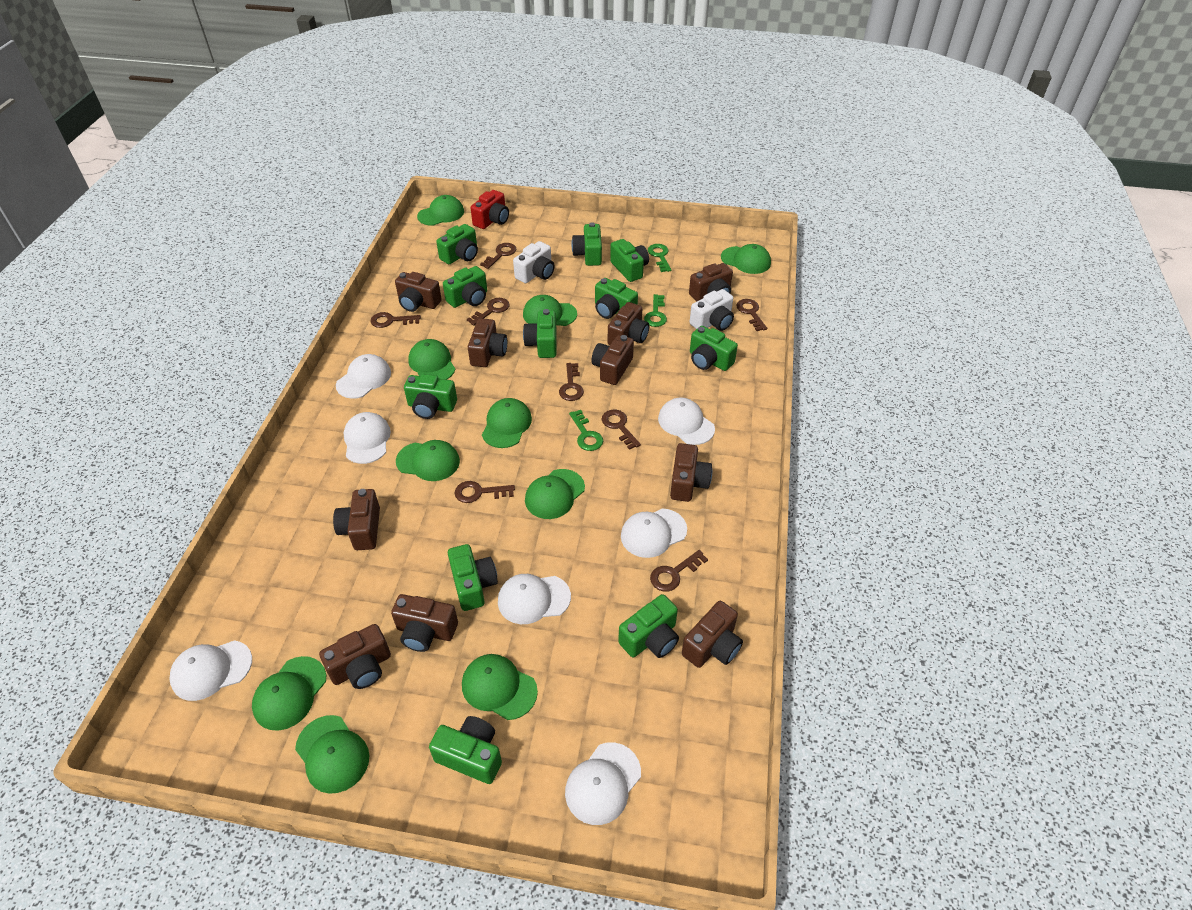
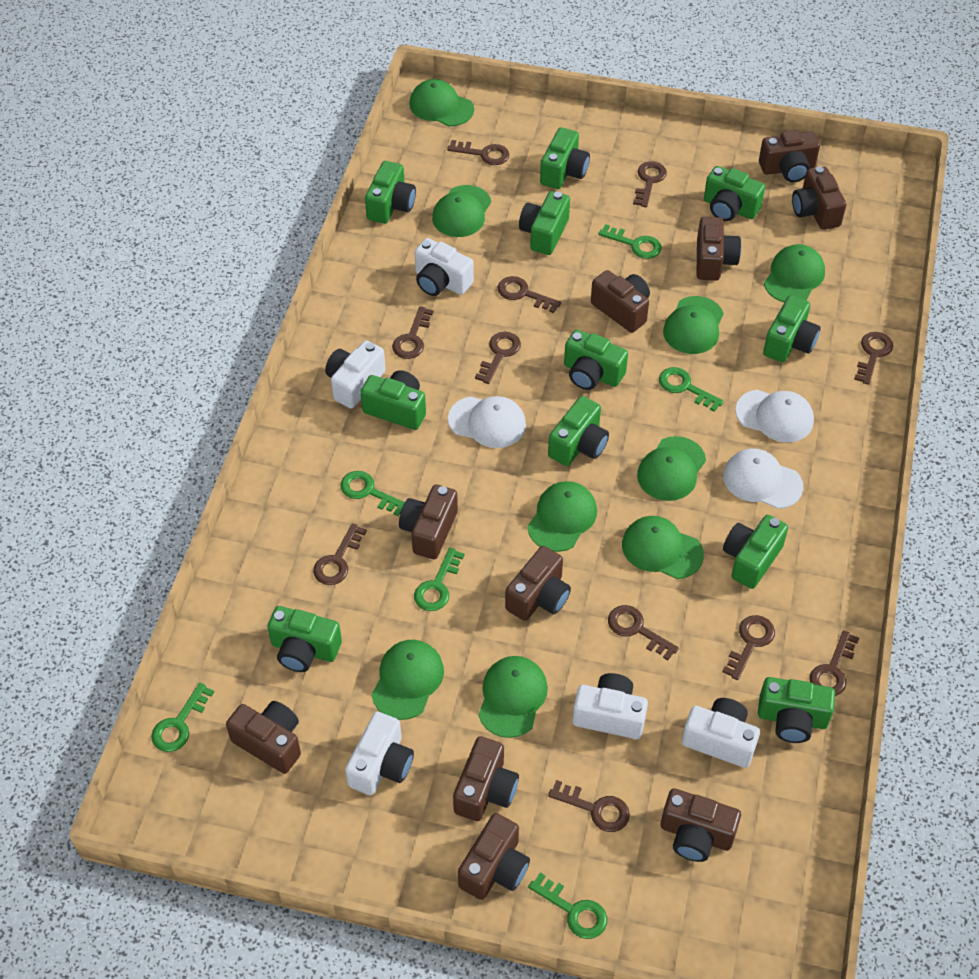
brown key: 8 -> 11
green cap: 10 -> 9
green key: 3 -> 6
red camera: 1 -> 0
white camera: 2 -> 5
white cap: 7 -> 3

